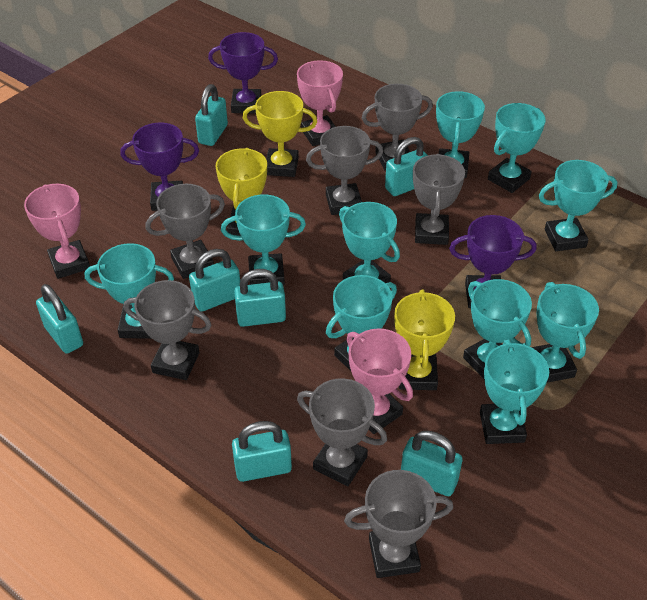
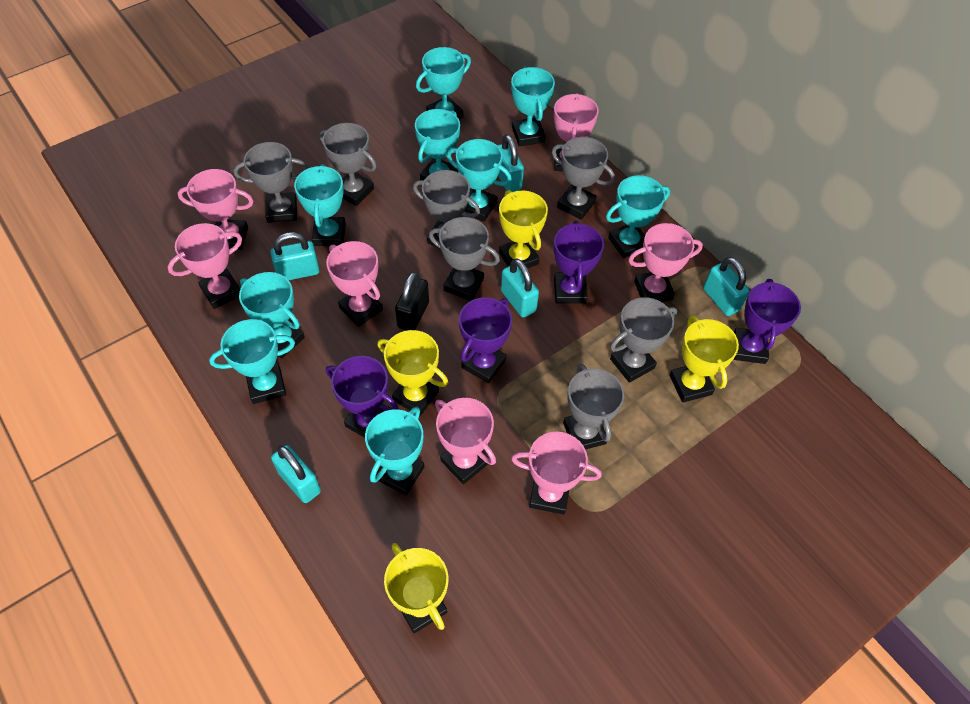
black padlock: 0 -> 1
pink trophy: 3 -> 7
purple trophy: 3 -> 4
turquoise padlock: 7 -> 5
turquoise trophy: 10 -> 9
yellow trophy: 3 -> 4

